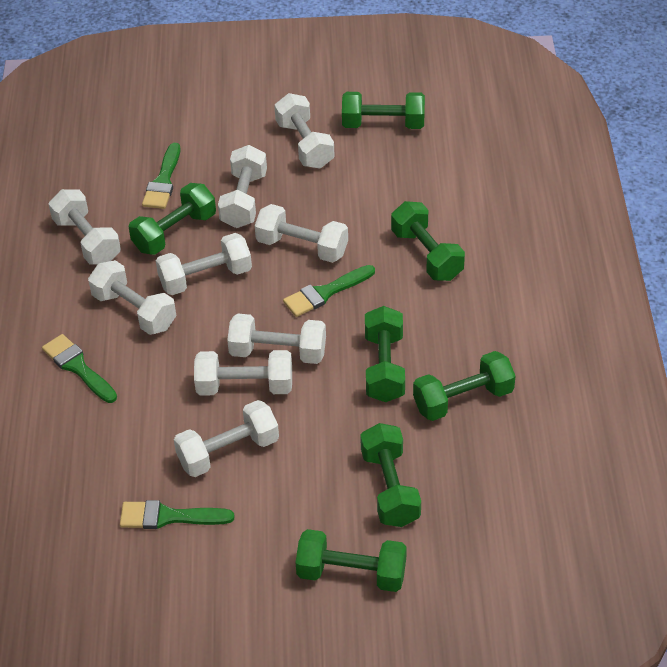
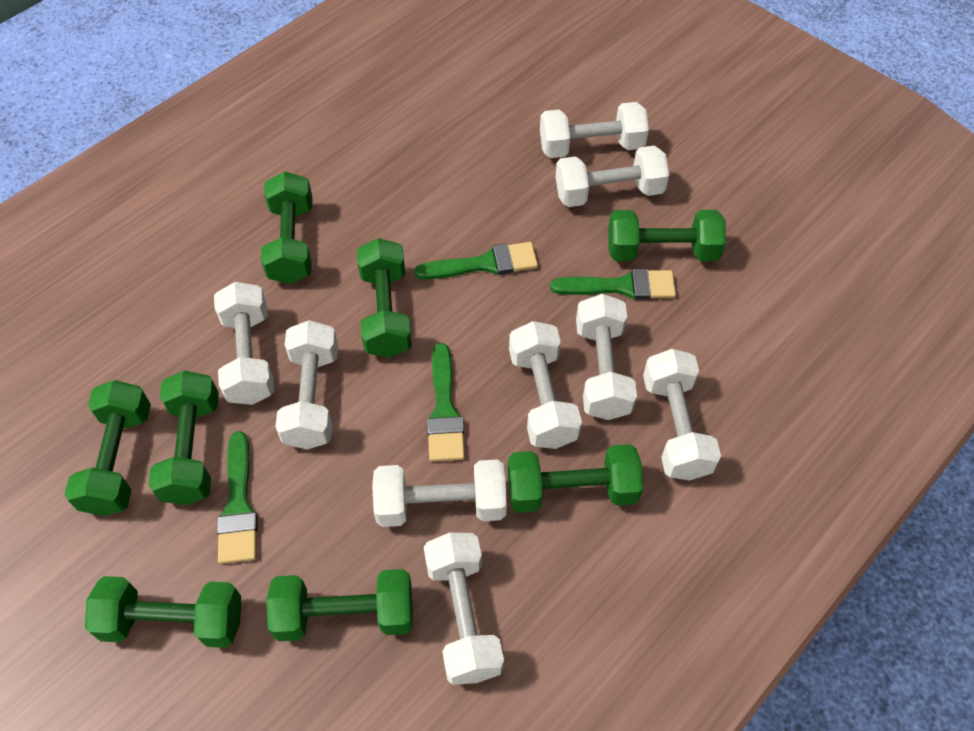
green dumbbell: 7 -> 8

